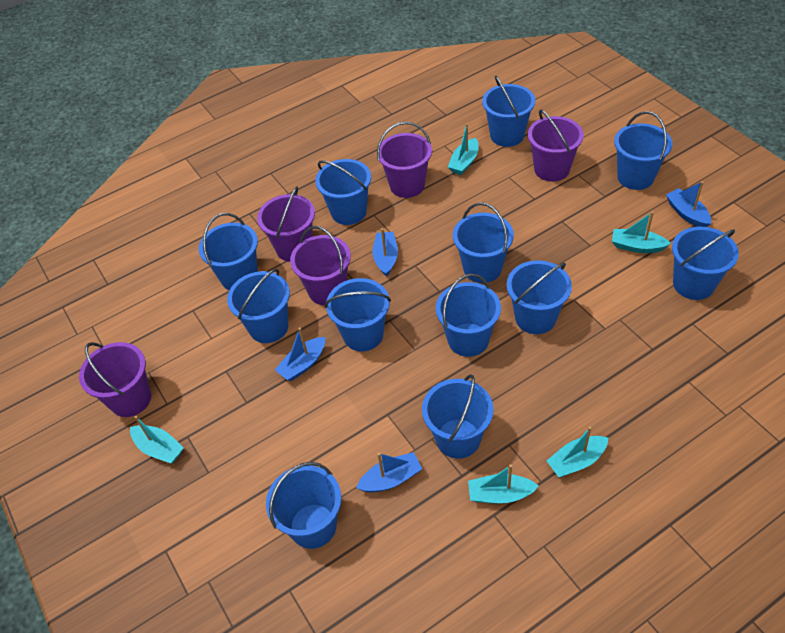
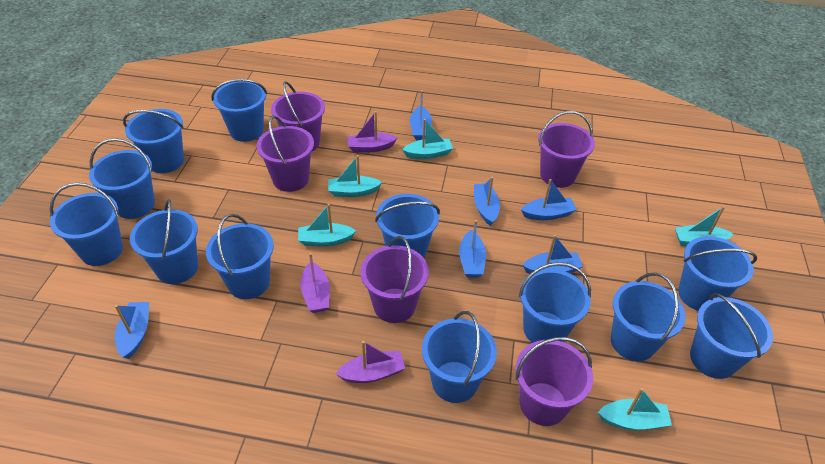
blue boat: 4 -> 6
purple boat: 0 -> 3

